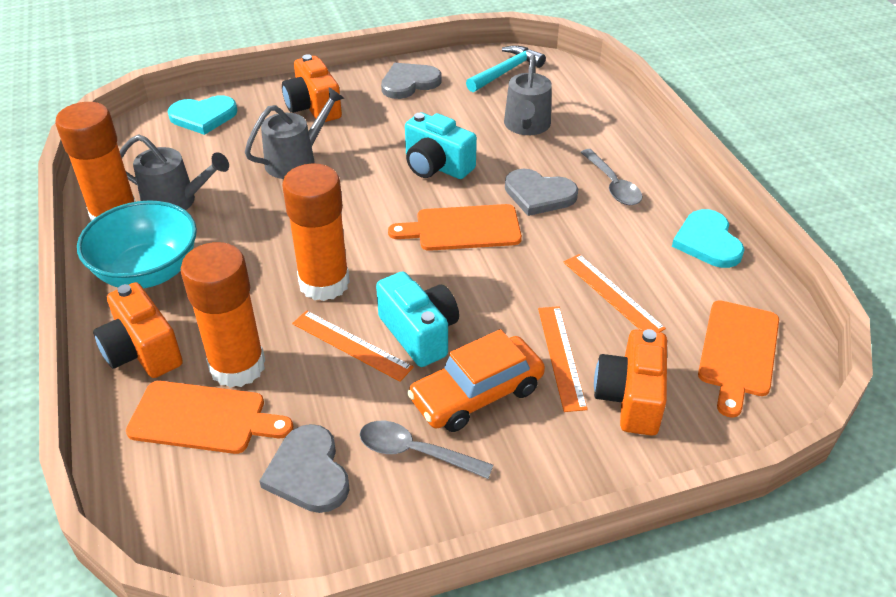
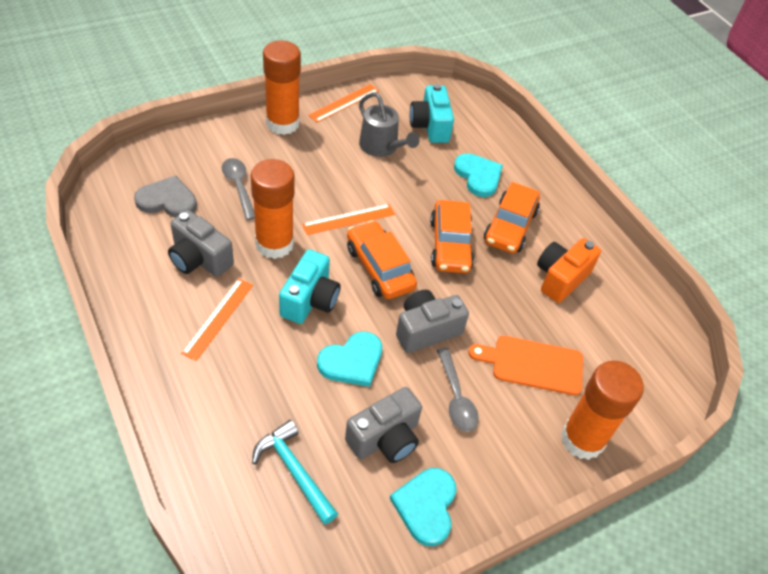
grey camera: 0 -> 3
grey heart: 3 -> 1
grey watering can: 3 -> 1
orange camera: 3 -> 1
orange car: 1 -> 3
orange cutting board: 3 -> 1
turquoise bowl: 1 -> 0
turquoise heart: 2 -> 3

